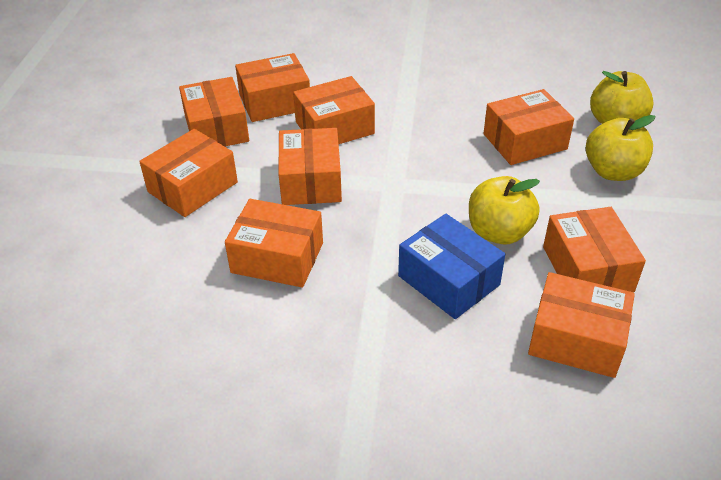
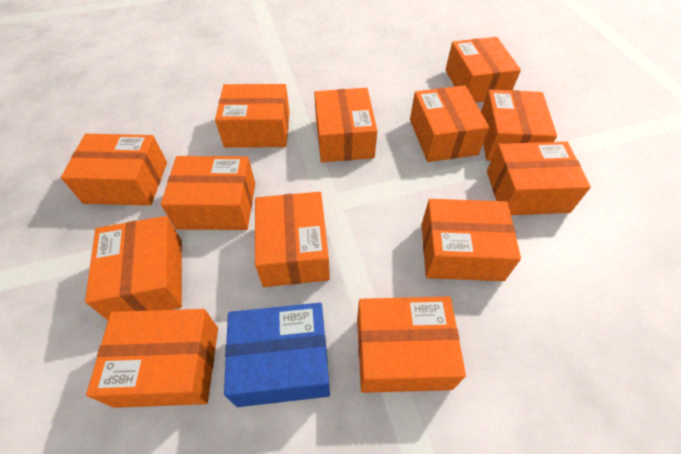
orange box: 9 -> 13
yellow apple: 3 -> 0

